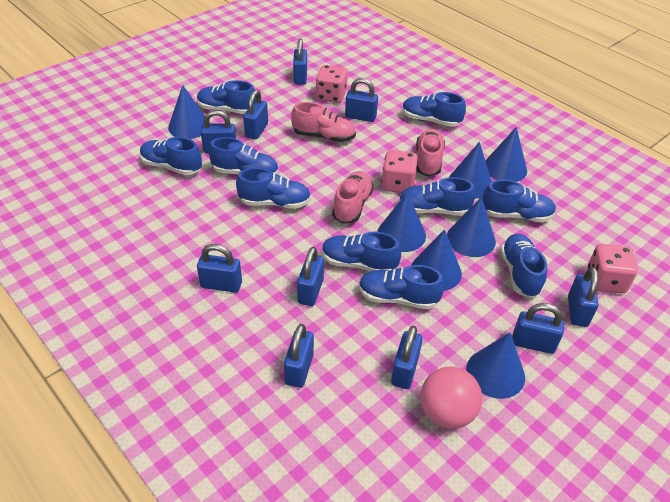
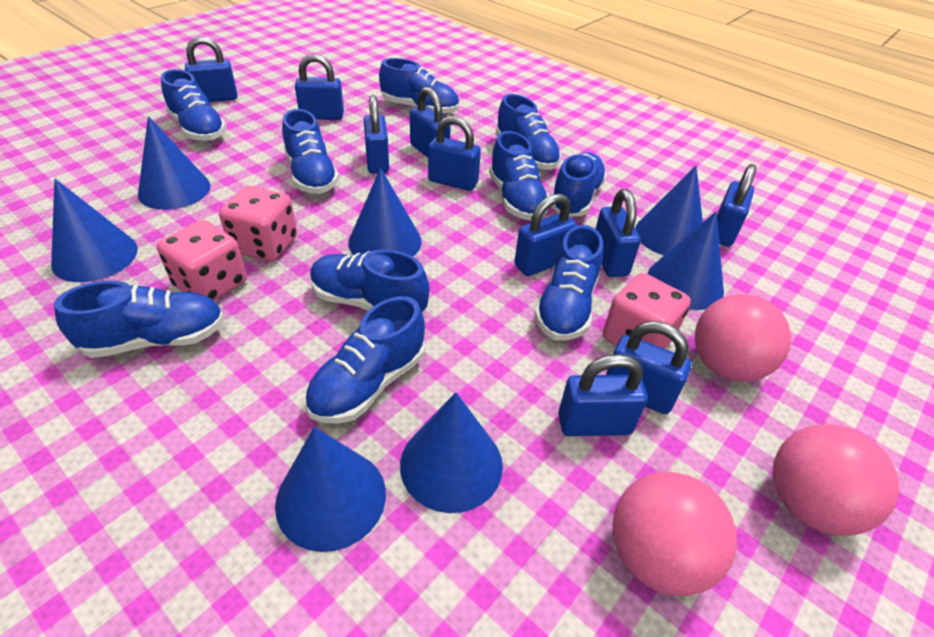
pink ball: 1 -> 3
pink shoe: 3 -> 0

